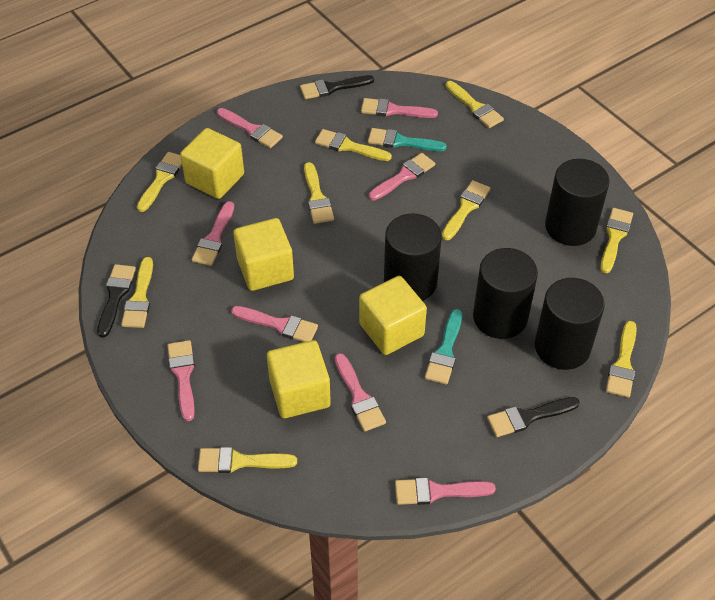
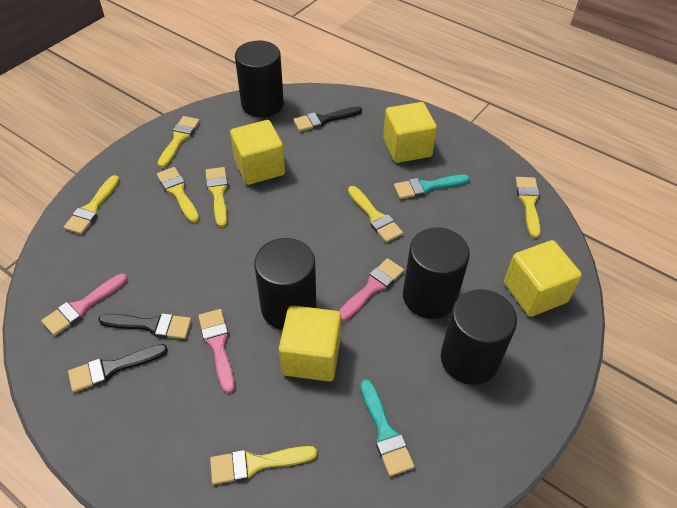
pink brush: 8 -> 3
yellow brush: 9 -> 7

